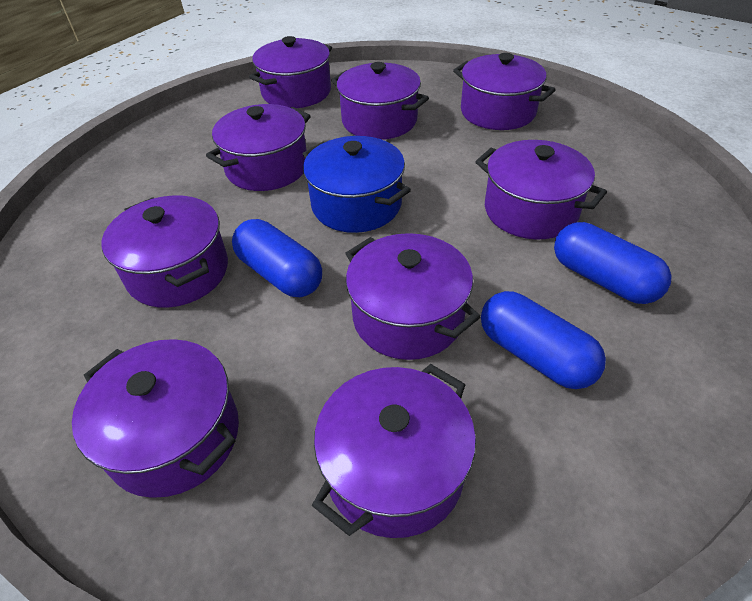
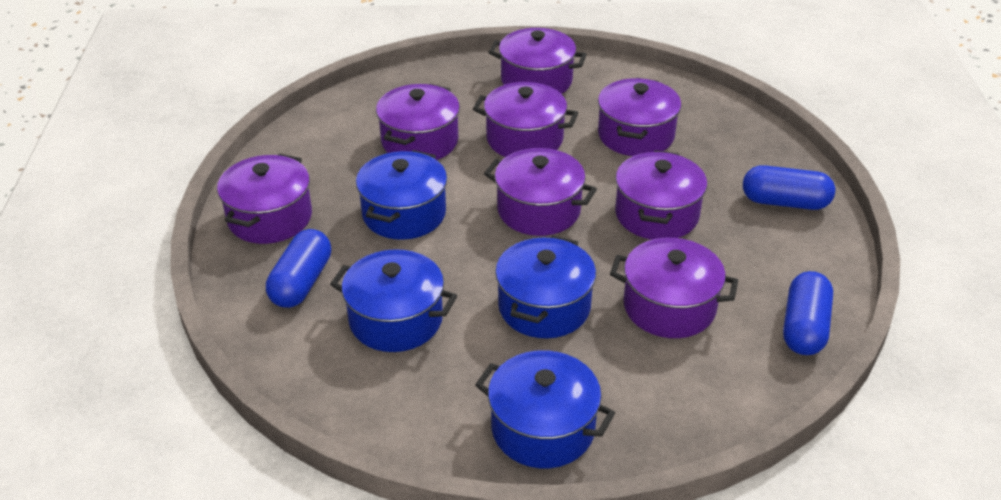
blue pot: 1 -> 4
purple pot: 9 -> 8

